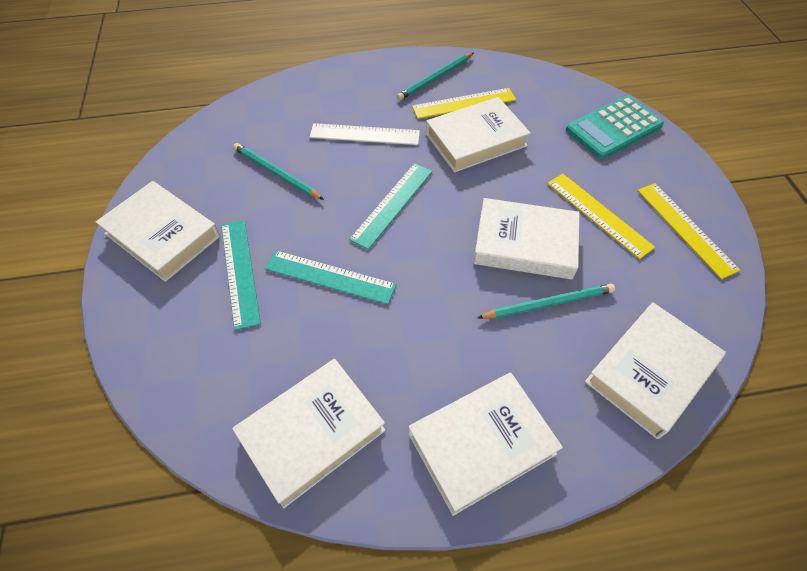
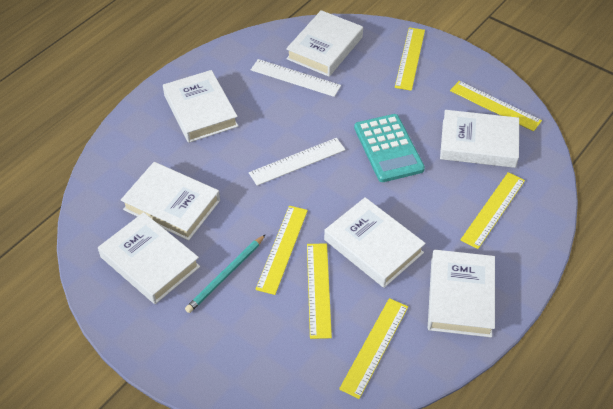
turquoise pencil: 3 -> 1
turquoise ruler: 3 -> 0
white book: 6 -> 7
white ruler: 1 -> 2
yellow ruler: 3 -> 6

